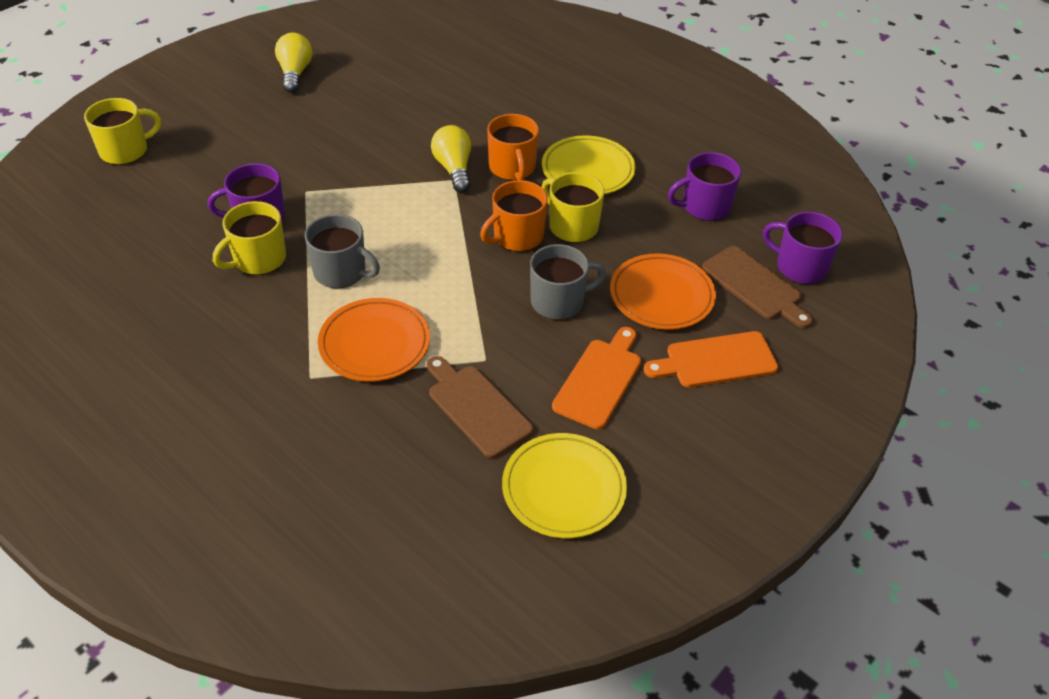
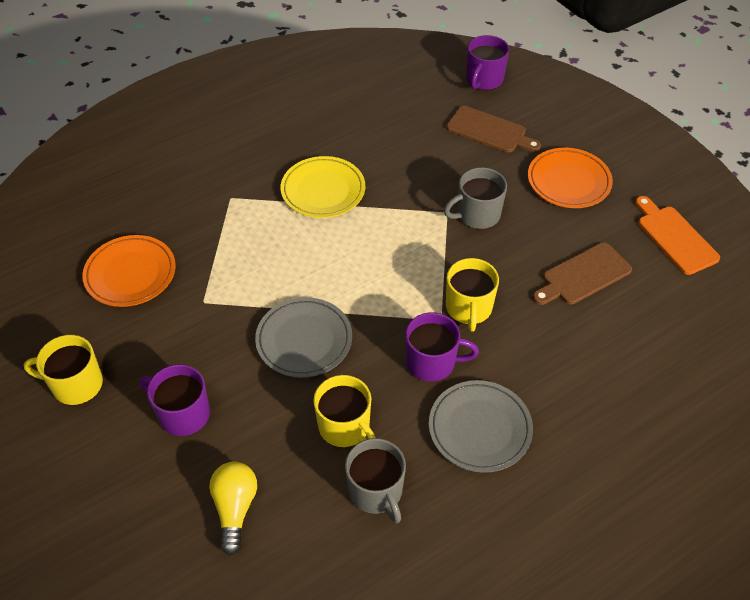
grey plate: 0 -> 2
orange cutting board: 2 -> 1
orange mug: 2 -> 0
yellow light bulb: 2 -> 1
yellow plate: 2 -> 1

